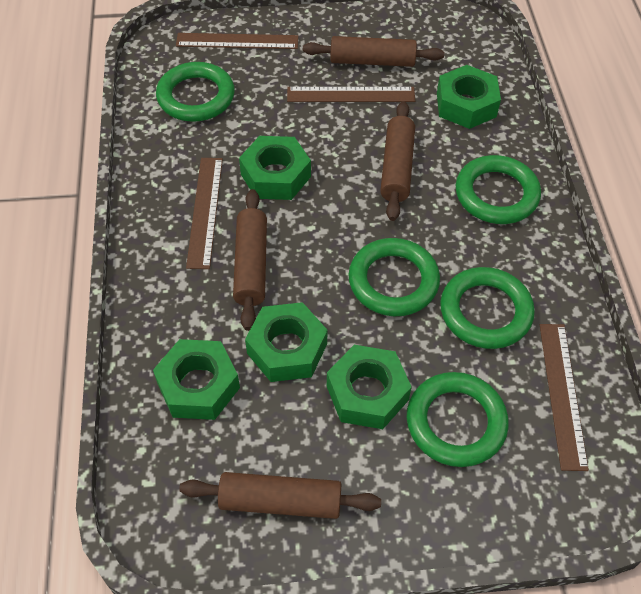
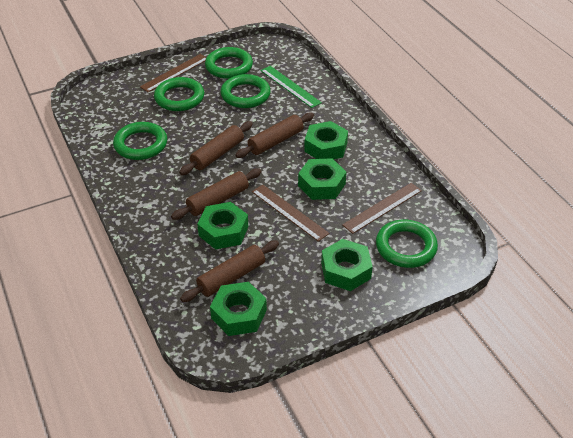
brown ruler: 4 -> 3
green ruler: 0 -> 1

